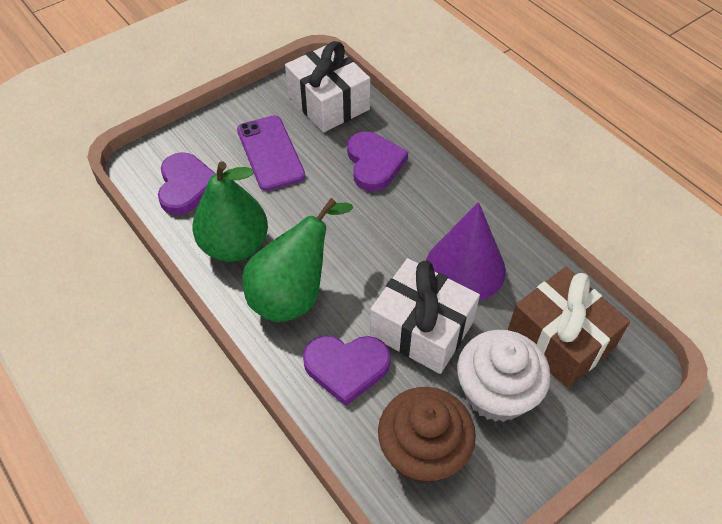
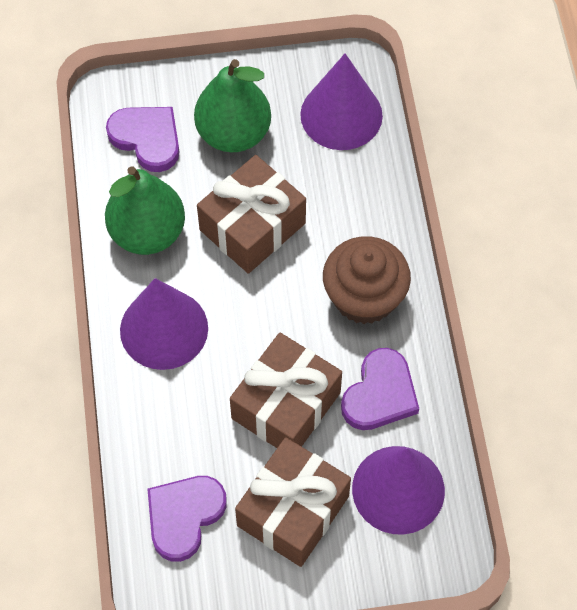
brown gift: 1 -> 3
purple cone: 1 -> 3
purple phone: 1 -> 0
white cupcake: 1 -> 0
white gift: 2 -> 0

